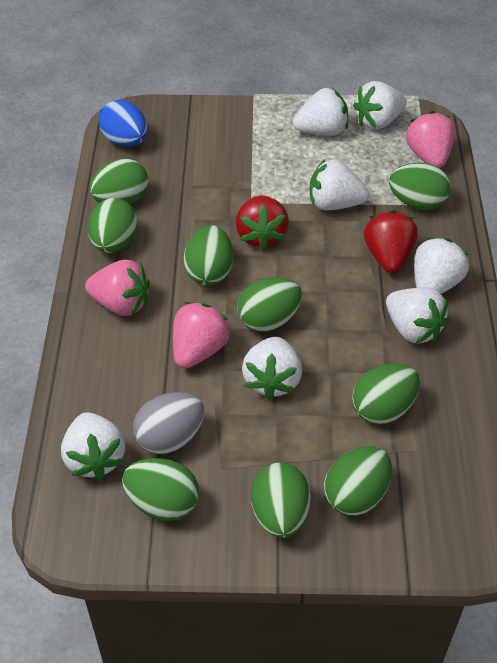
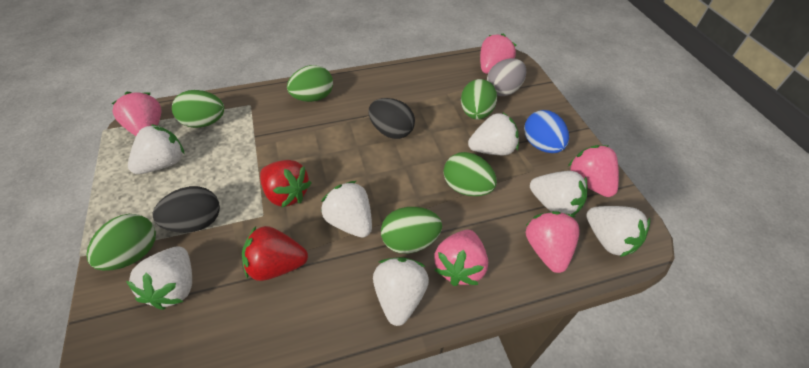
black egg: 0 -> 2
green egg: 9 -> 6
pink strawberry: 3 -> 5

